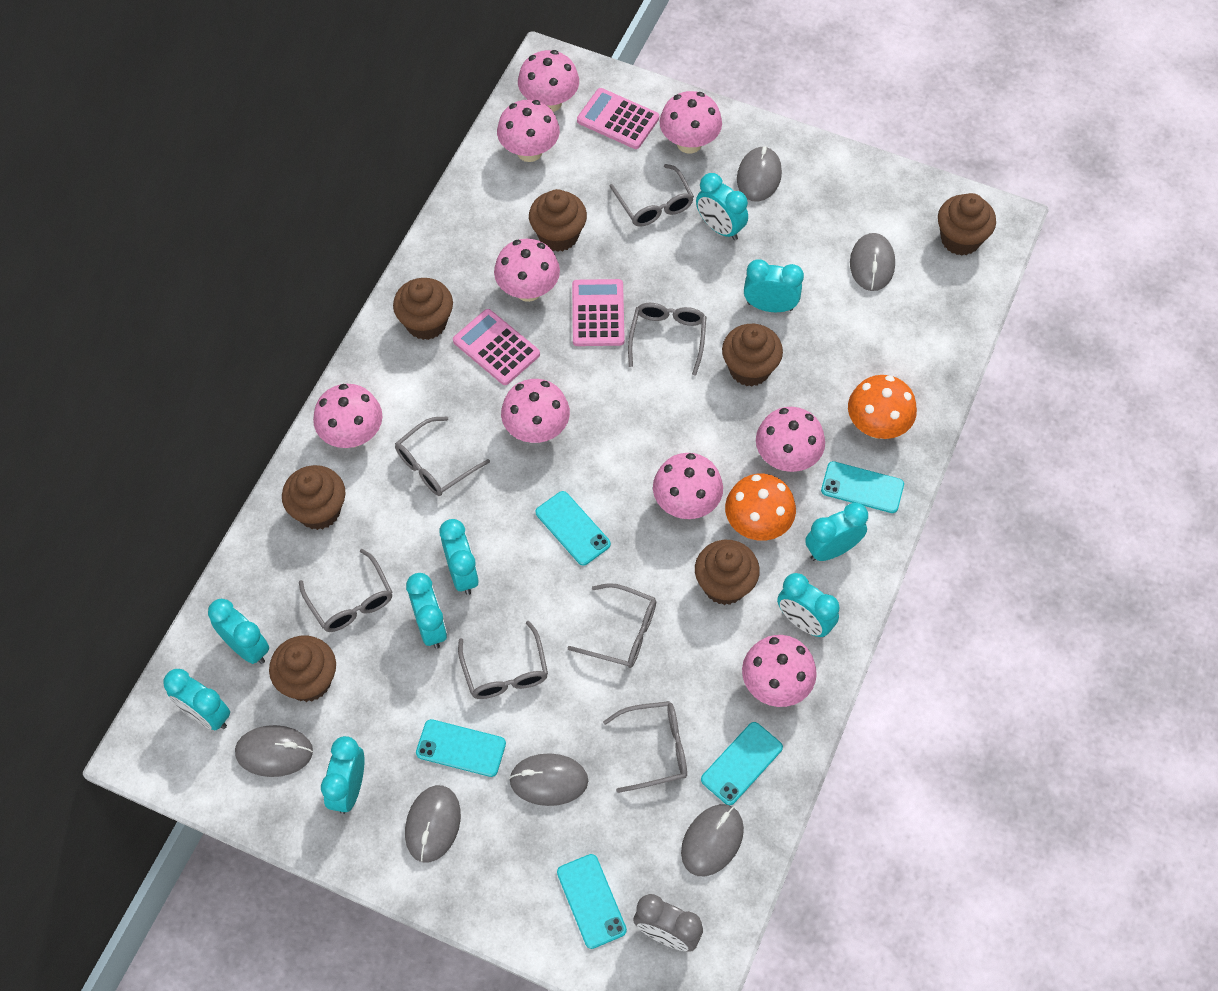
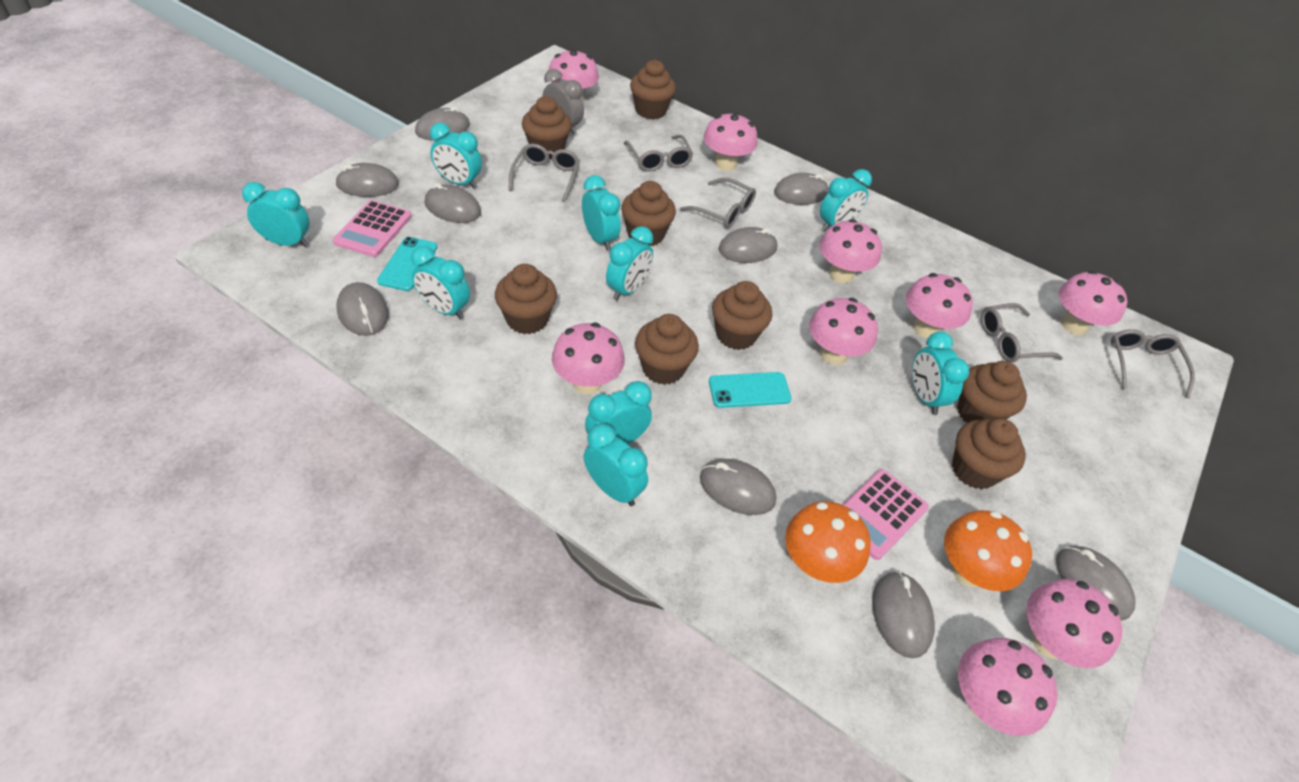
brown cupcake: 7 -> 8
grey glasses: 7 -> 5
grey mouse: 6 -> 9
pink calculator: 3 -> 2
turquoise phone: 5 -> 2

